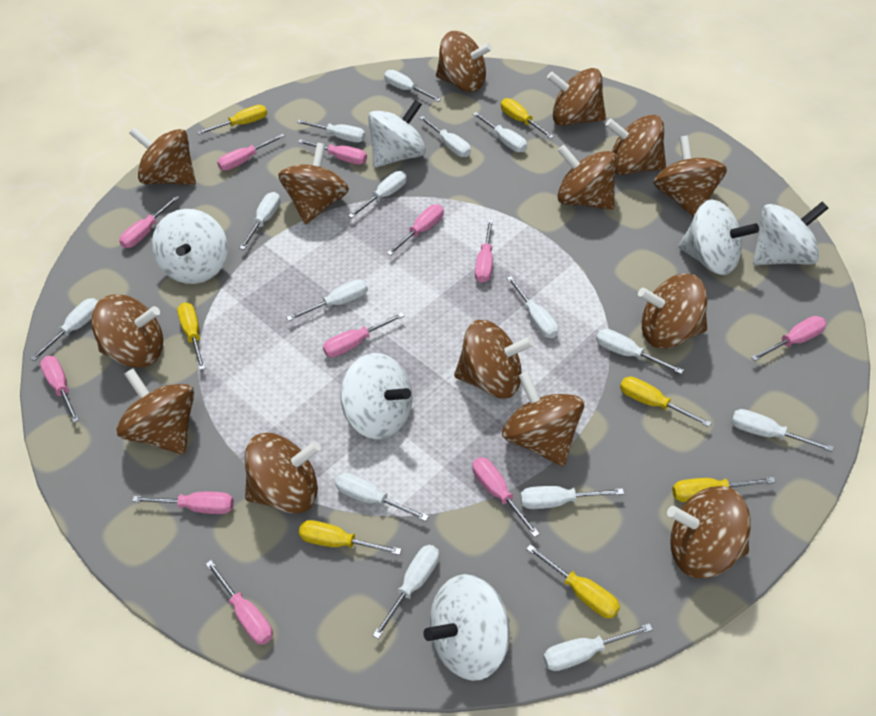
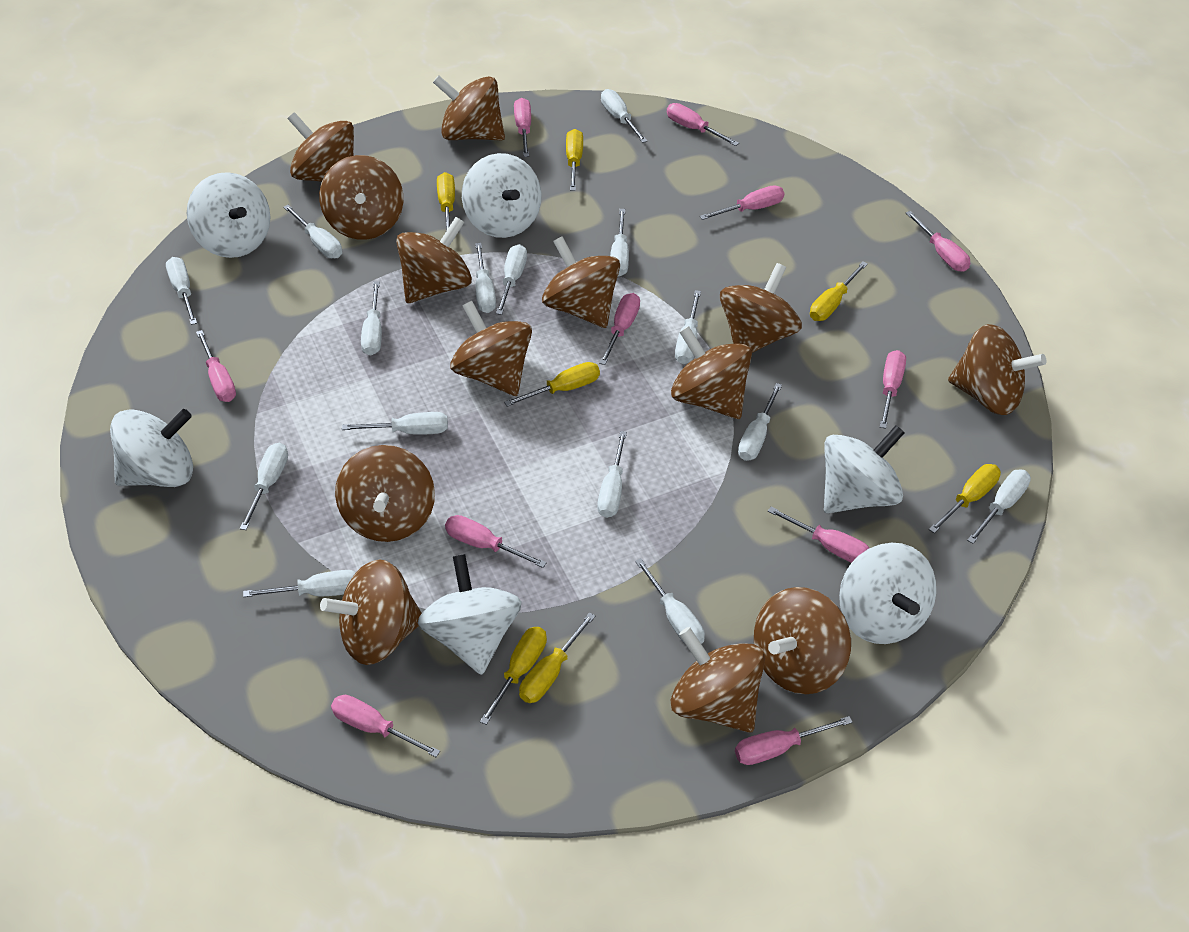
brown spinning top: 14 -> 13

